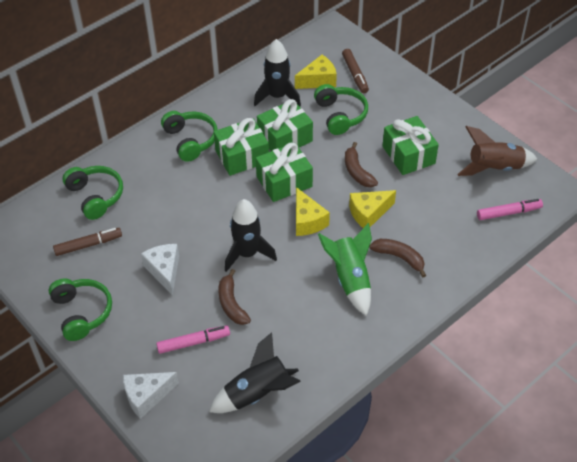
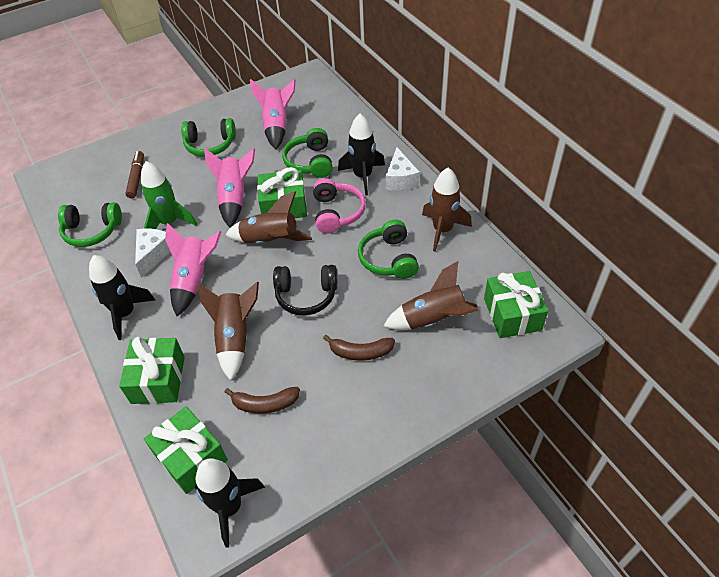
black headphones: 0 -> 1
brown banana: 3 -> 2
brown marker: 2 -> 1
brown rocket: 1 -> 4
pink headphones: 0 -> 1
pink marker: 2 -> 0
pink rocket: 0 -> 3
yellow cheese: 3 -> 0

